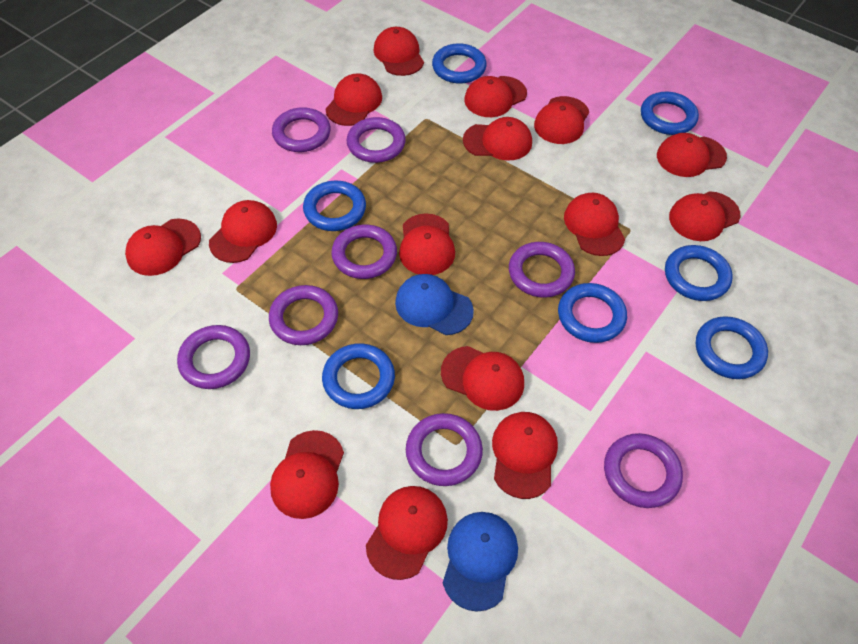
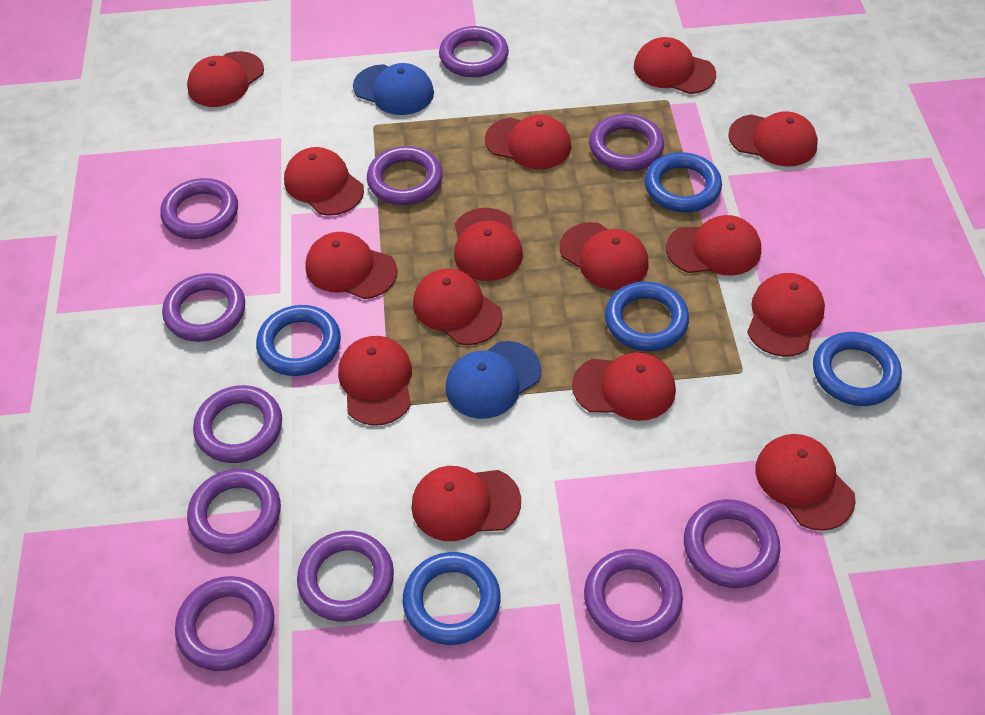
blue ring: 7 -> 5
purple ring: 8 -> 11

